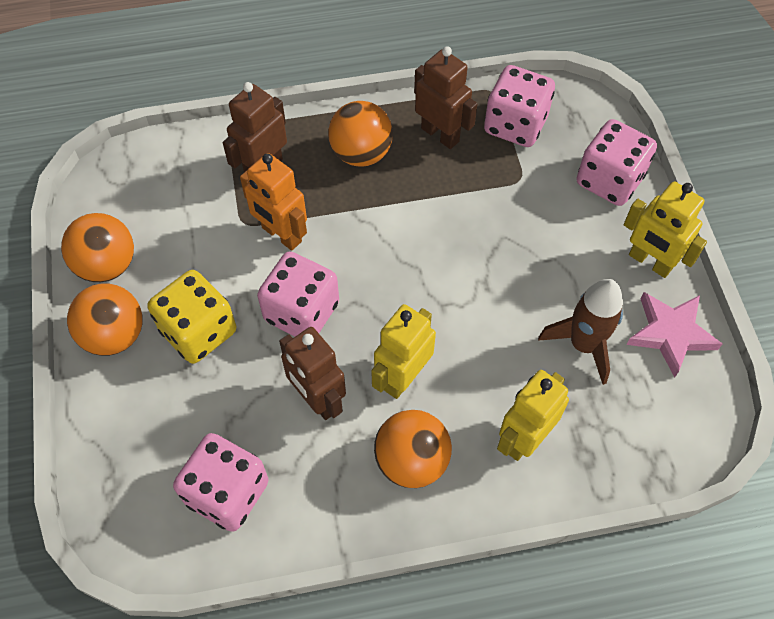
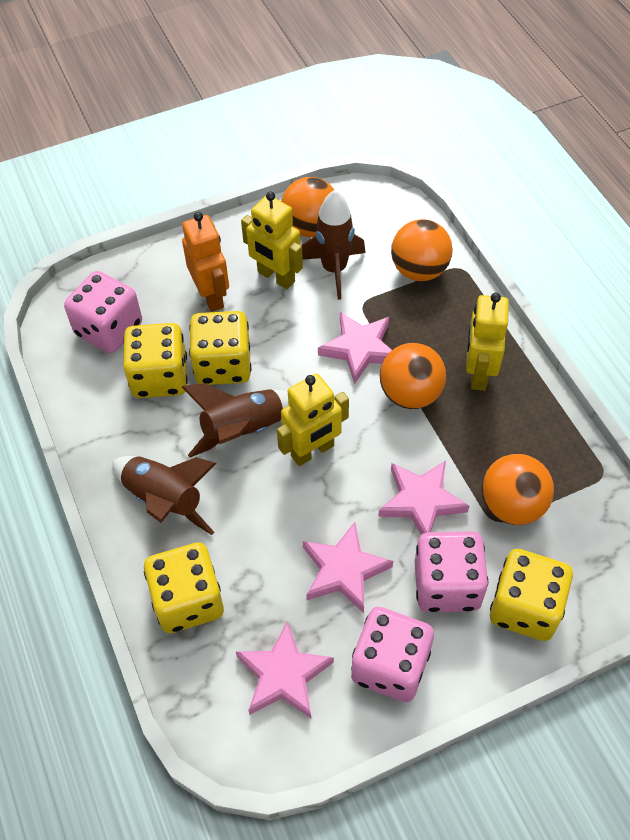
brown robot: 3 -> 0
brown rocket: 1 -> 3
pink dice: 4 -> 3
pink star: 1 -> 4
yellow dice: 1 -> 4

